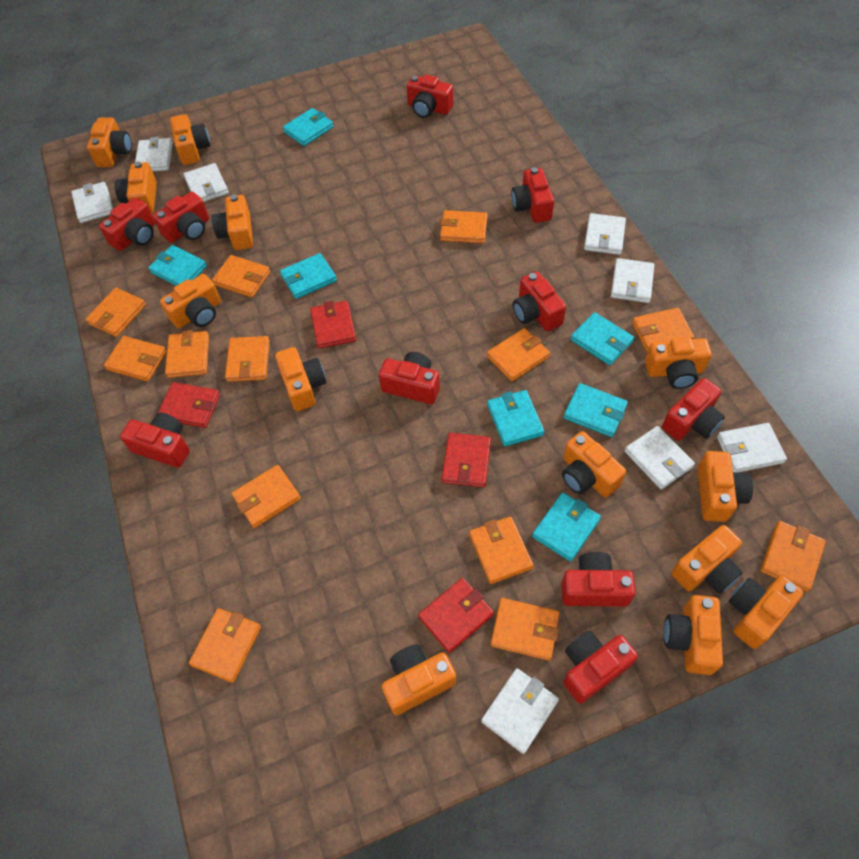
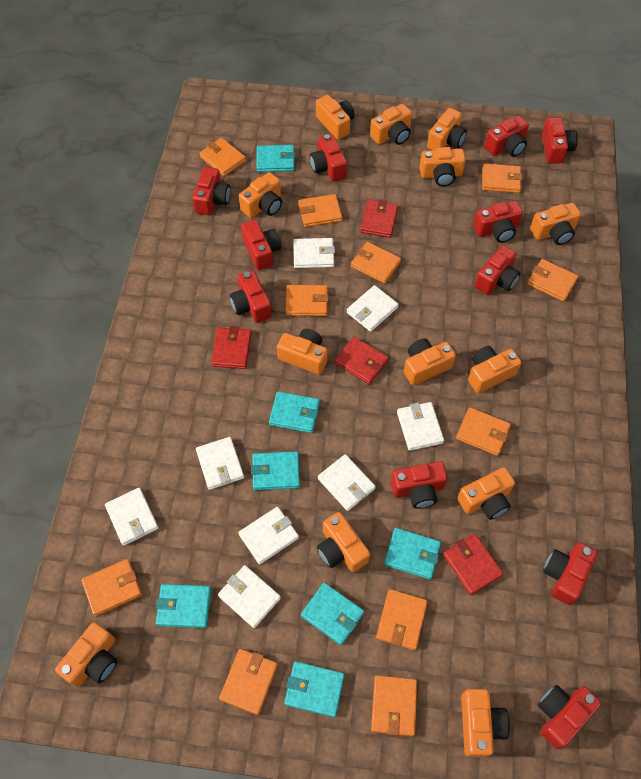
orange wallet: 13 -> 11
red camera: 10 -> 11

